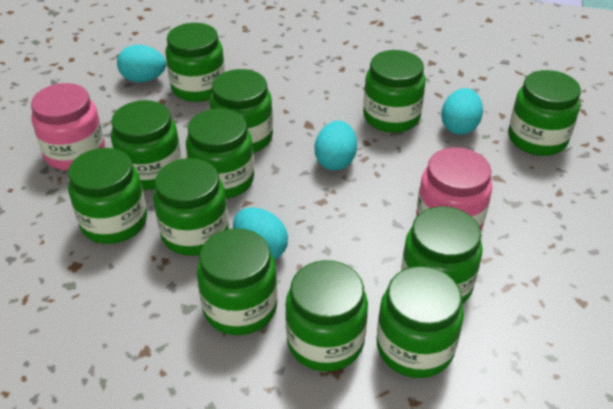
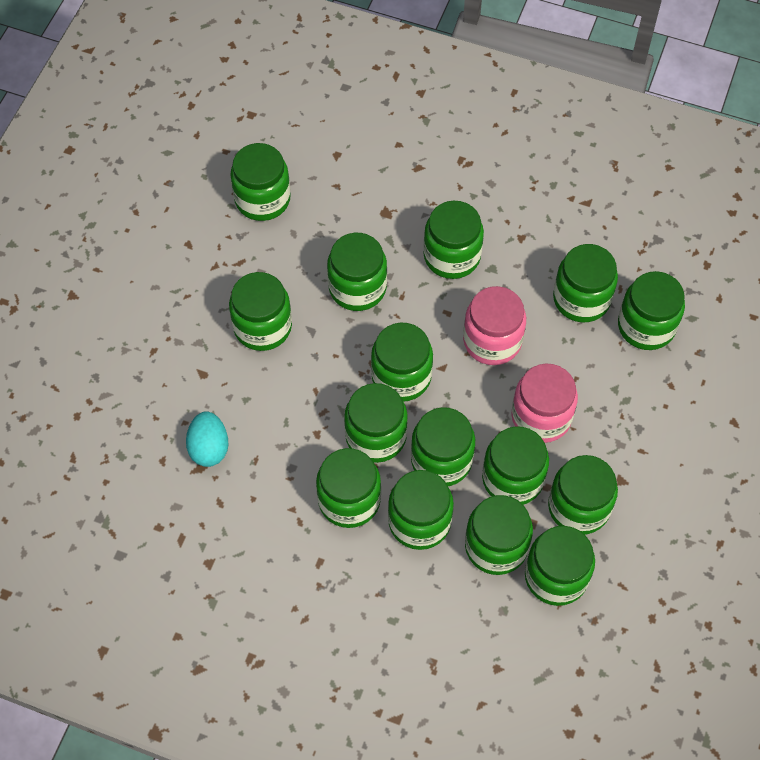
green jar: 12 -> 15
turquoise egg: 4 -> 1

